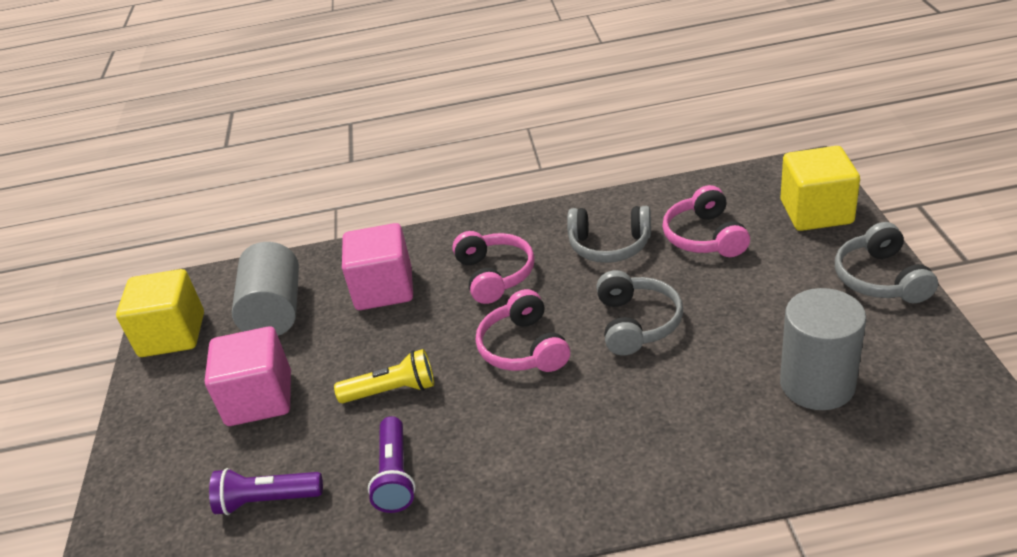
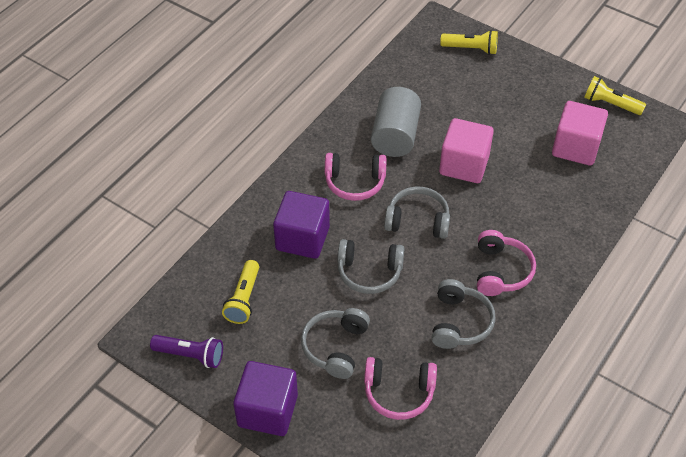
grey cylinder: 2 -> 1
grey headphones: 3 -> 4
purple cube: 0 -> 2
purple flashlight: 2 -> 1
yellow cube: 2 -> 0
yellow flashlight: 1 -> 3

